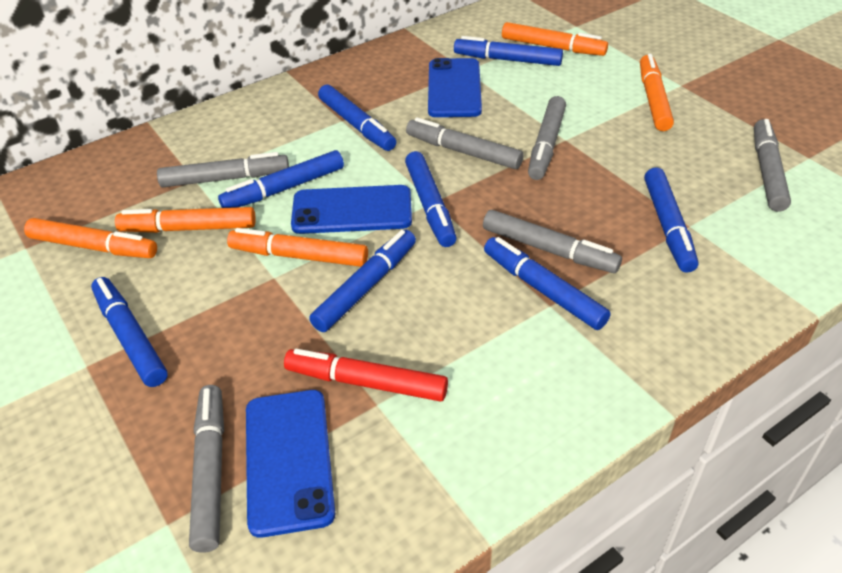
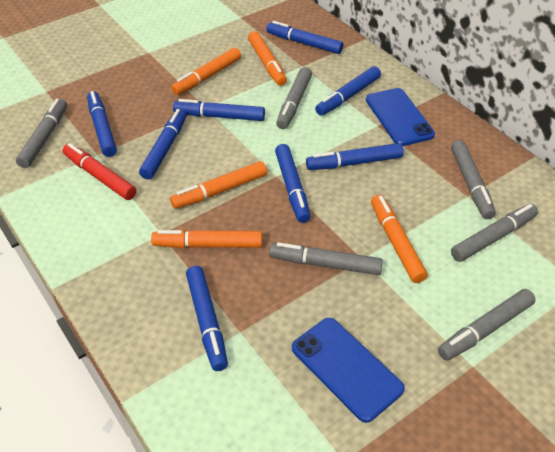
blue phone: 3 -> 2

